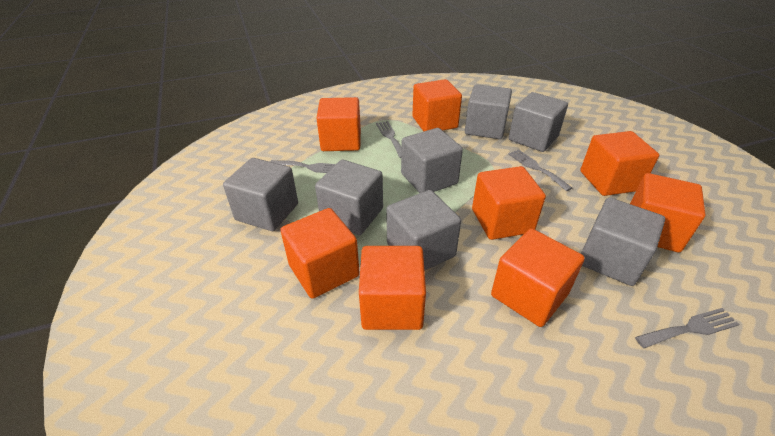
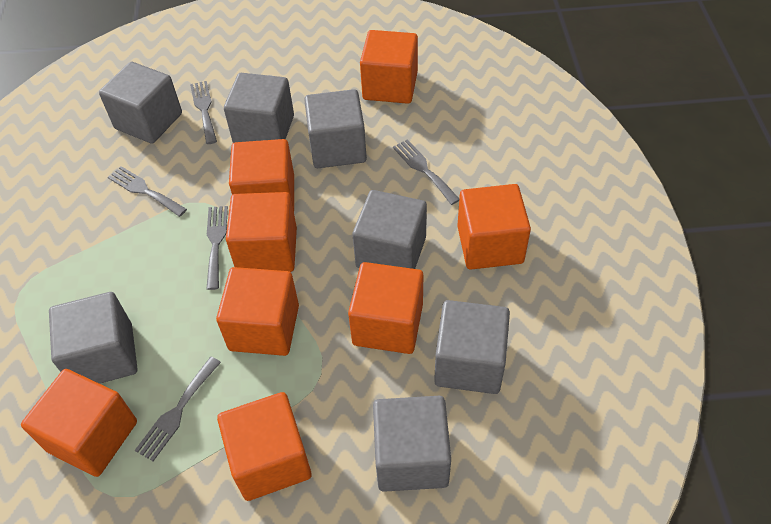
grey fork: 4 -> 5

